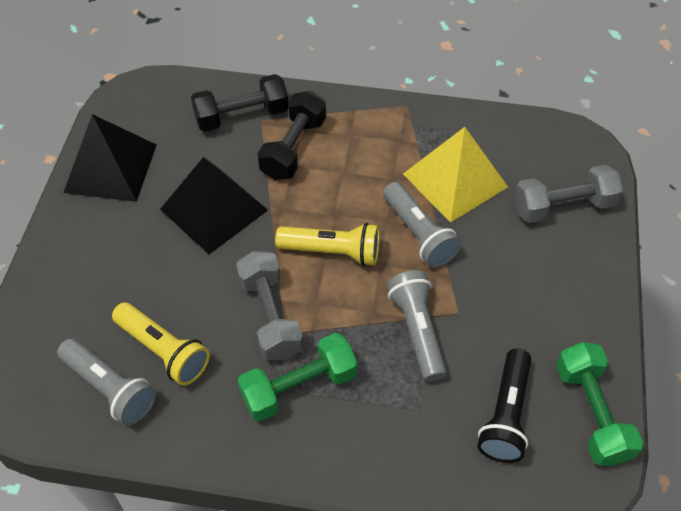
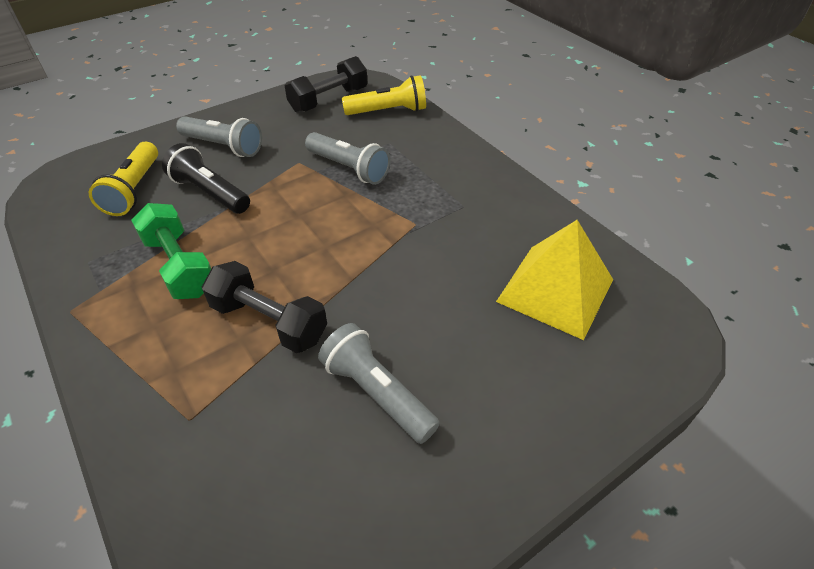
black pyramid: 2 -> 0
green dumbbell: 2 -> 1
grey dumbbell: 2 -> 0

